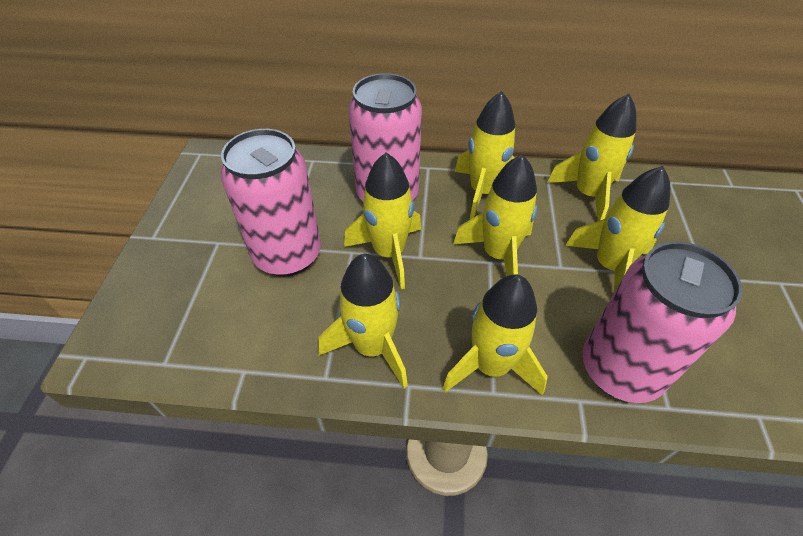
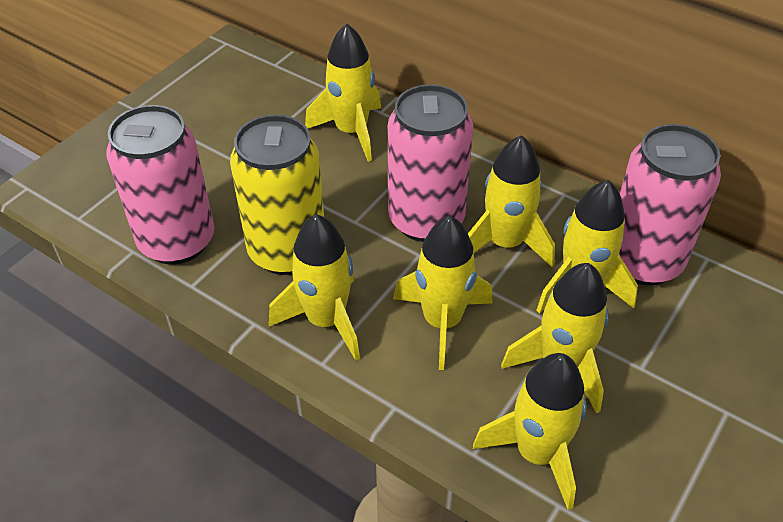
yellow can: 0 -> 1

